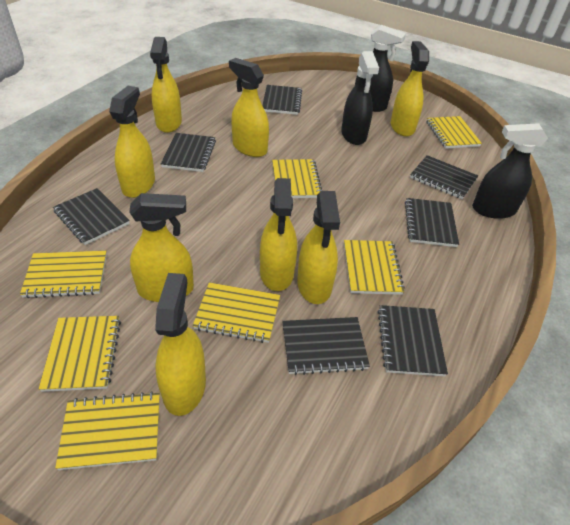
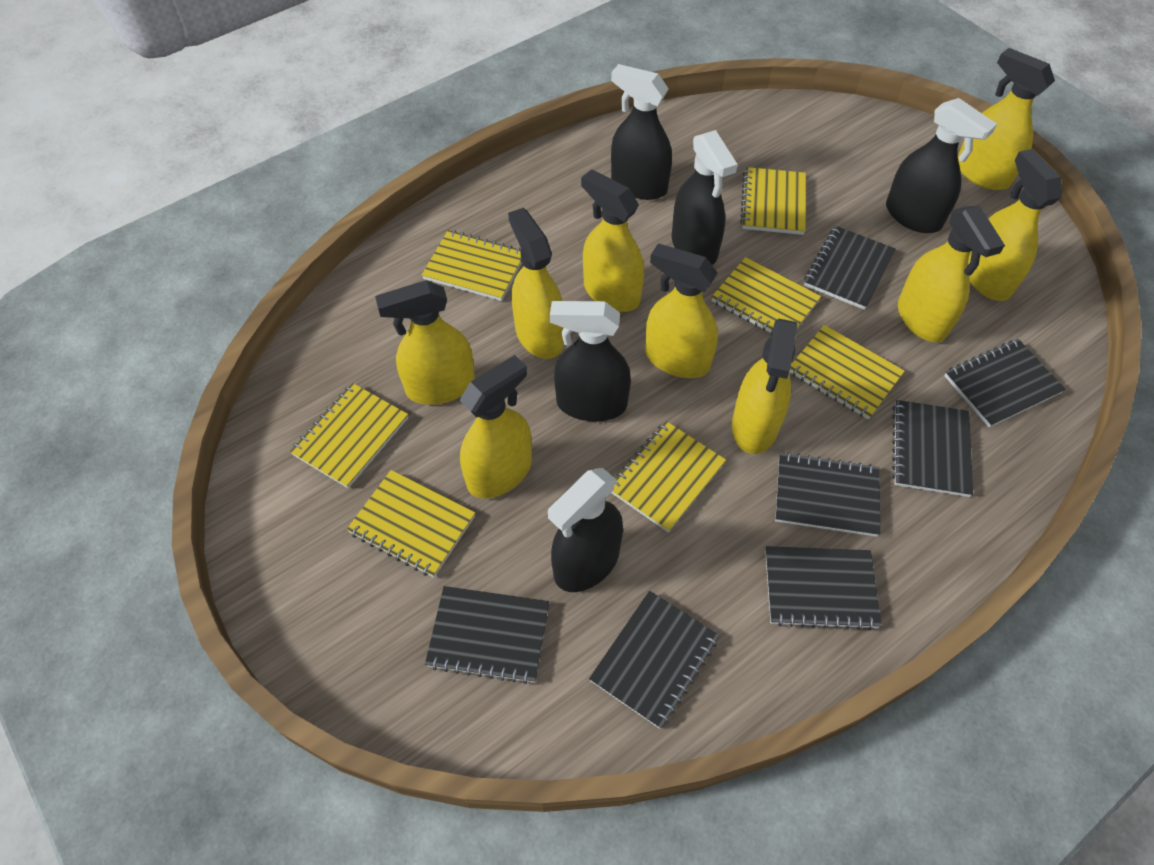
black spray bottle: 3 -> 5
yellow spray bottle: 8 -> 9

